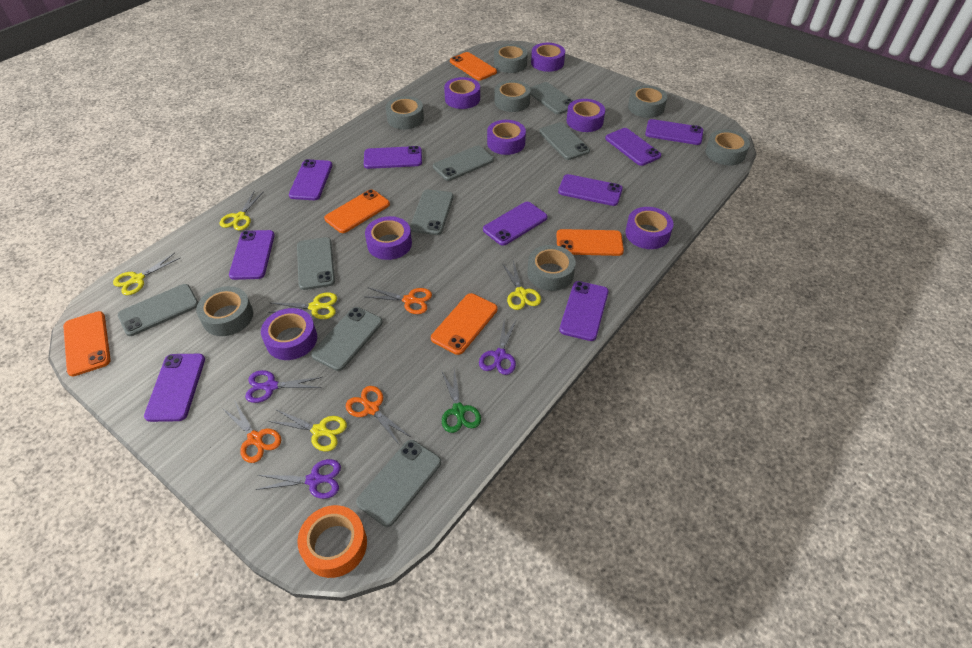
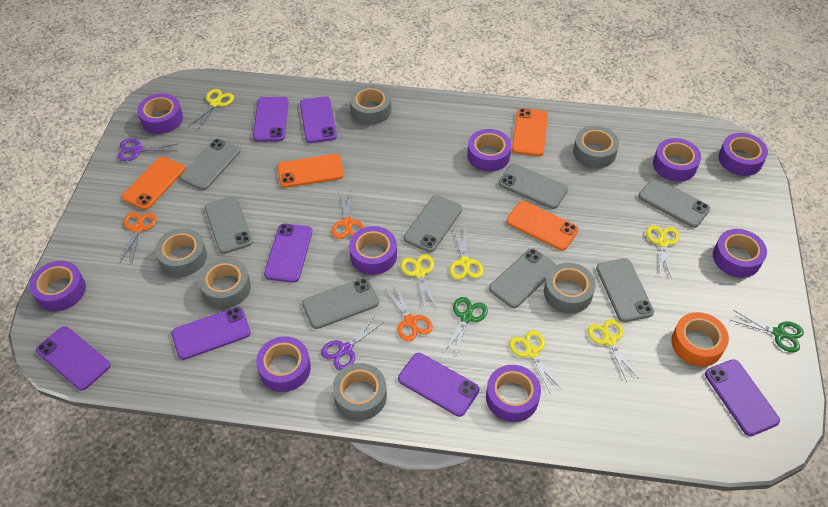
green scissors: 1 -> 2
grey tape: 7 -> 6
orange phone: 5 -> 4
purple phone: 9 -> 7
purple scissors: 3 -> 2
purple tape: 7 -> 9
yellow scissors: 5 -> 6

